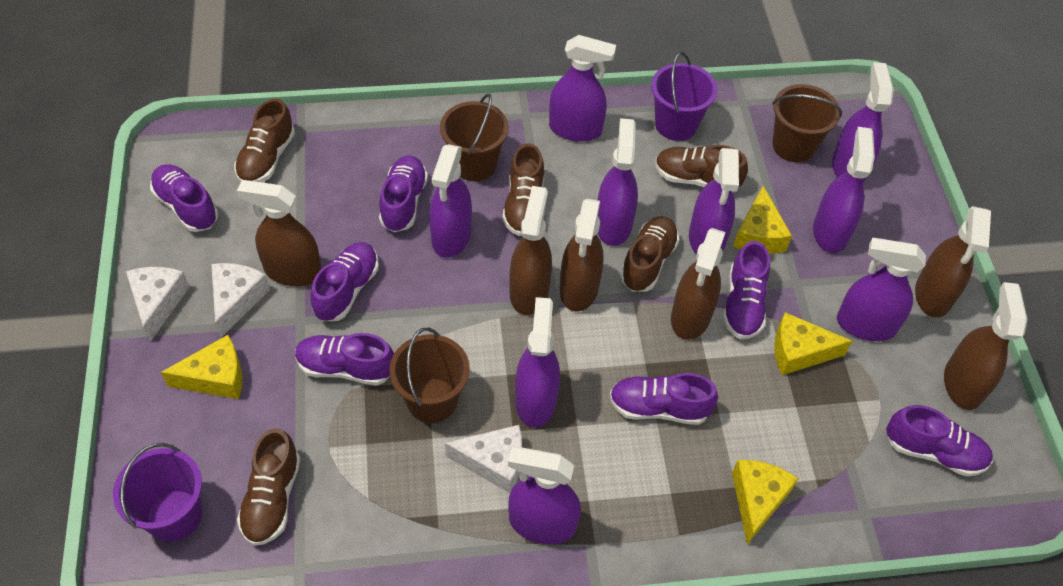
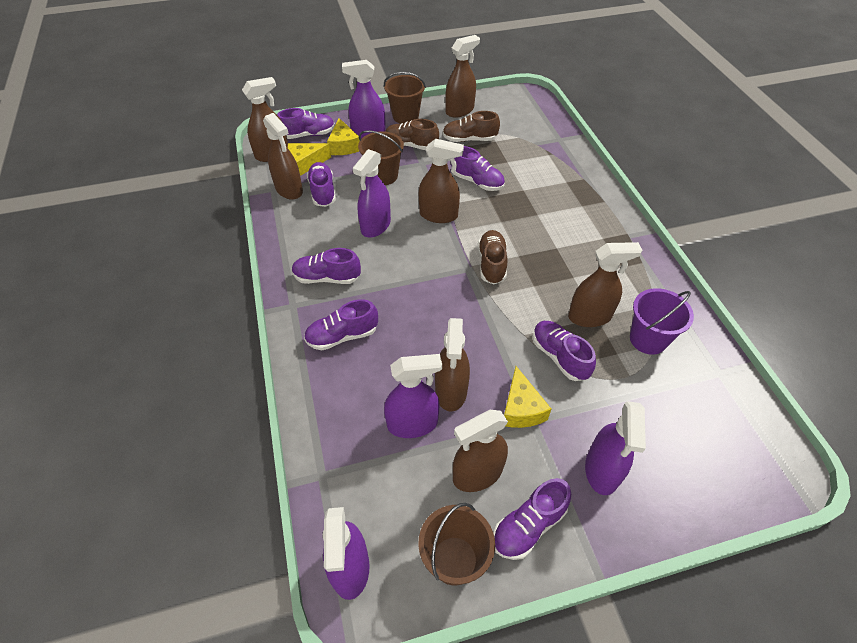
brown shoe: 5 -> 3
brown spray bottle: 6 -> 7
purple bucket: 2 -> 1
purple spray bottle: 9 -> 5
white cheese: 3 -> 0
yellow cheese: 4 -> 3

